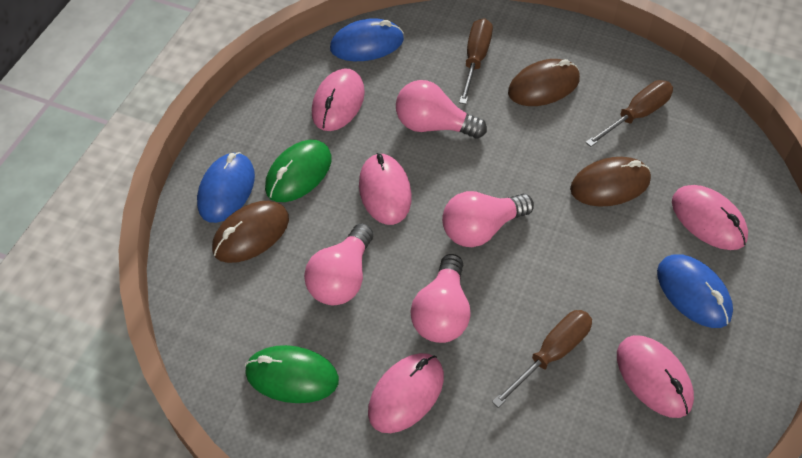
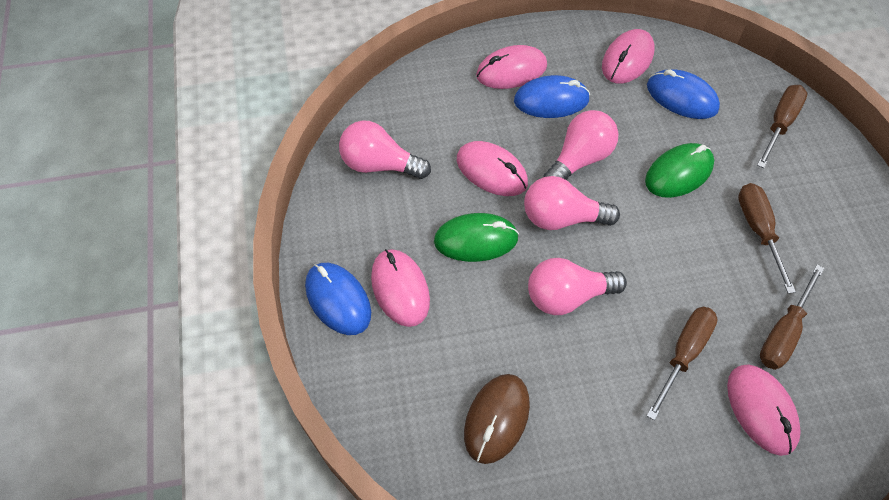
brown mouse: 3 -> 1
brown screwdriver: 3 -> 4

